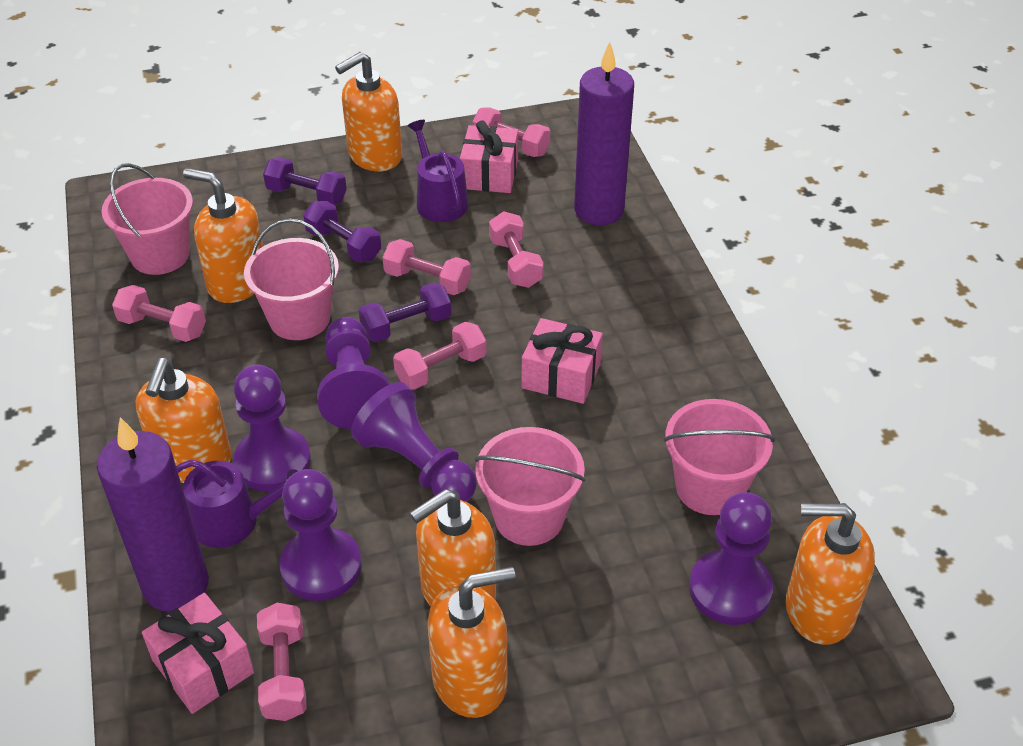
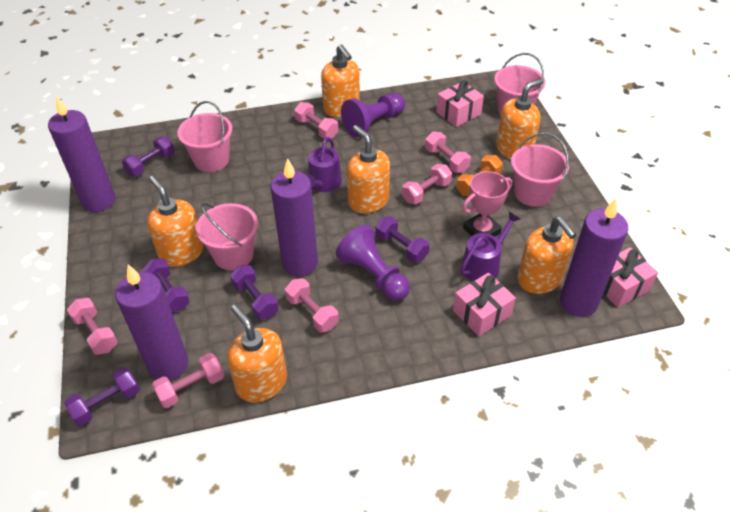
orange dumbbell: 0 -> 1
pink trophy: 0 -> 1
purple candle: 2 -> 4
purple dumbbell: 3 -> 5
purple pawn: 5 -> 2

